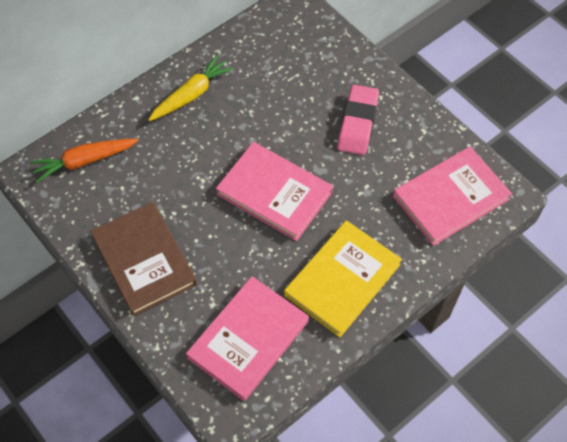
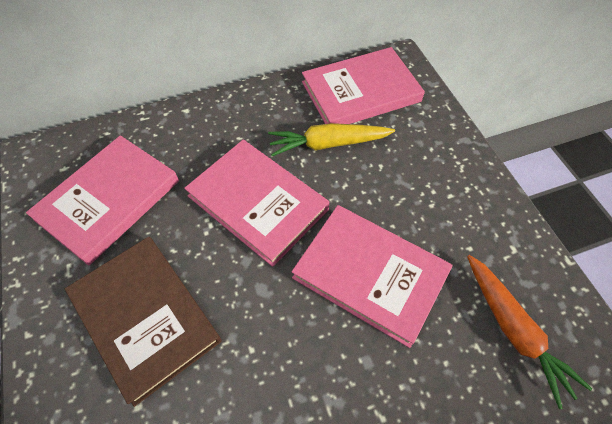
pink book: 3 -> 4
pink eraser: 1 -> 0
yellow book: 1 -> 0

